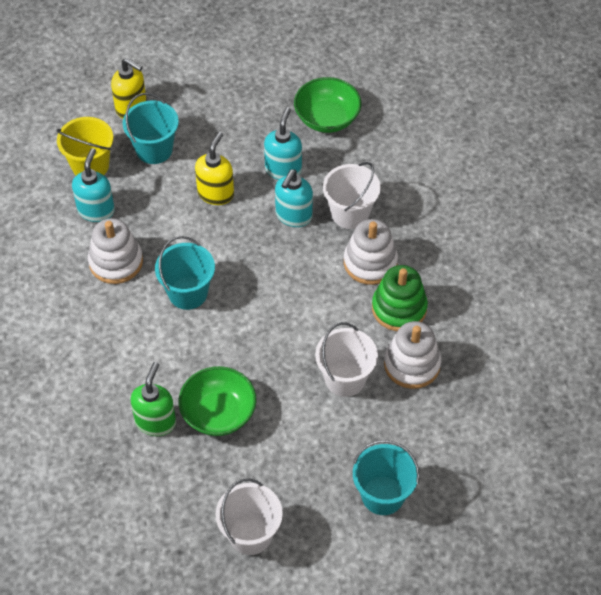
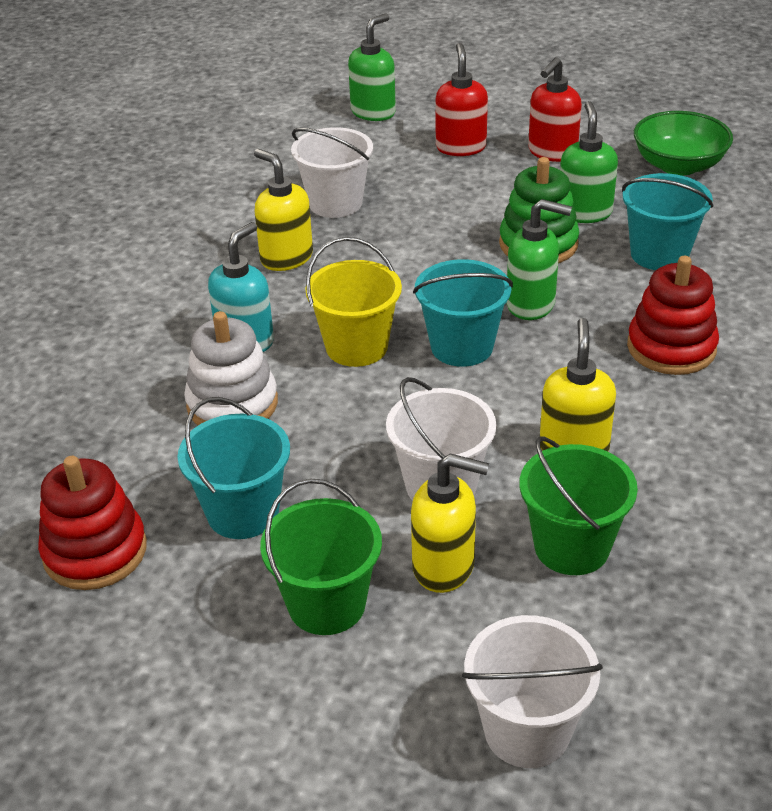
green bowl: 2 -> 1
green bucket: 0 -> 2
green soap dispenser: 1 -> 3
red soap dispenser: 0 -> 2
red stacking toy: 0 -> 2
turquoise soap dispenser: 3 -> 1
white stacking toy: 3 -> 1
yellow soap dispenser: 2 -> 3

